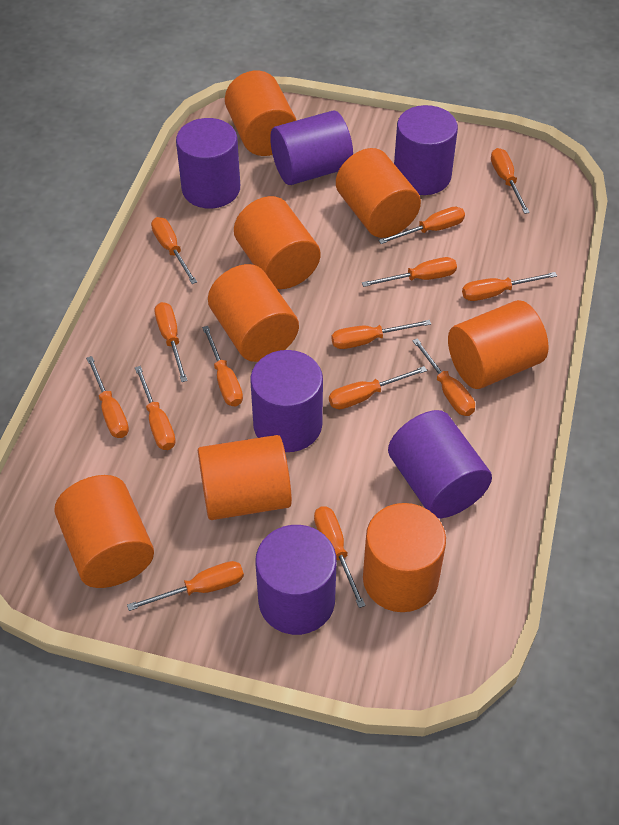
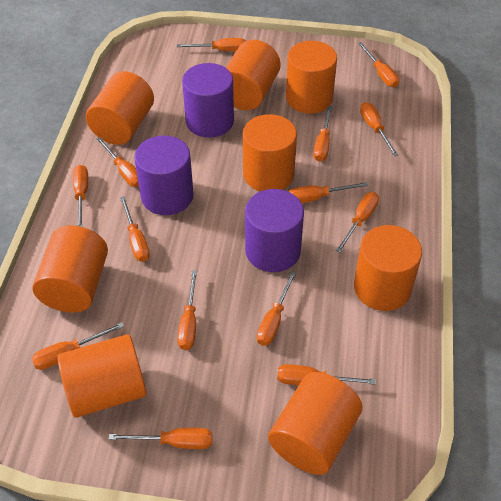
purple cylinder: 6 -> 3

